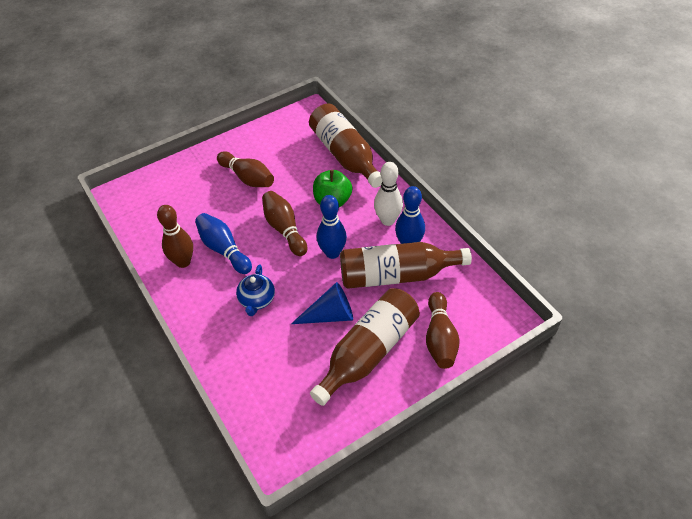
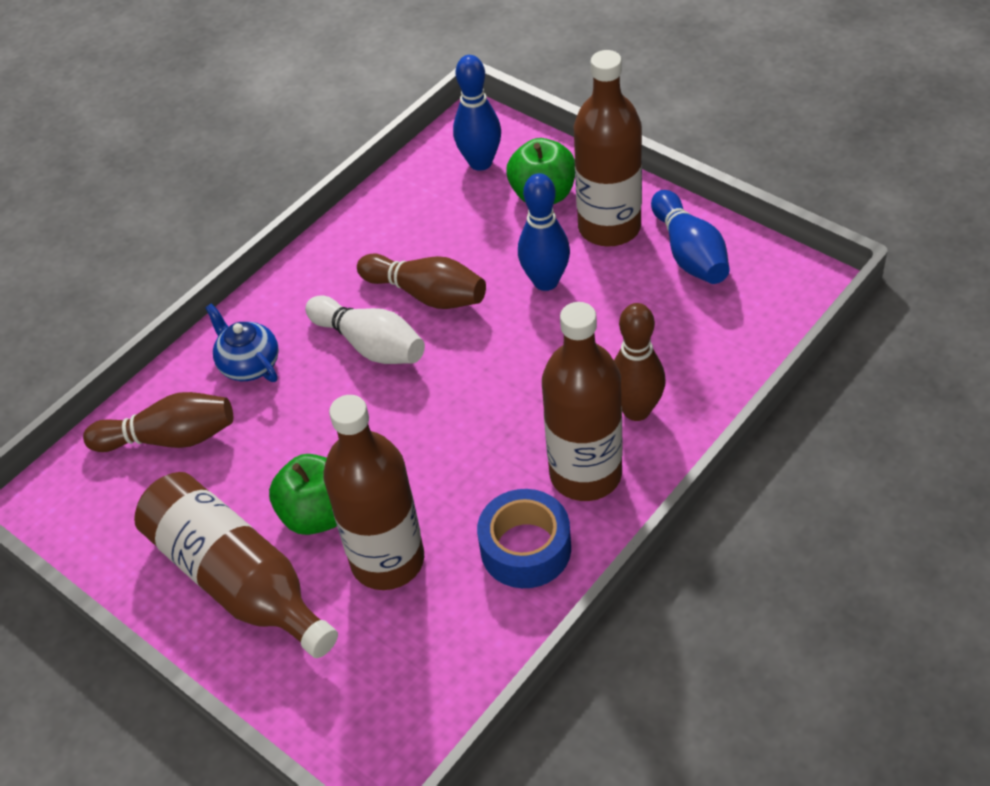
blue cone: 1 -> 0
blue tape: 0 -> 1
brown bottle: 3 -> 4
brown bowling pin: 4 -> 3
green apple: 1 -> 2

